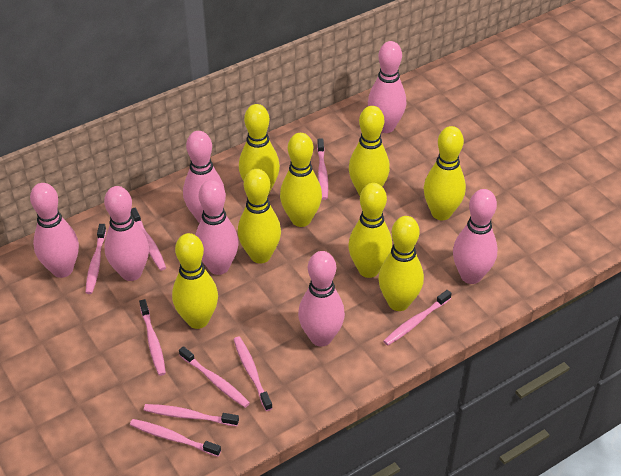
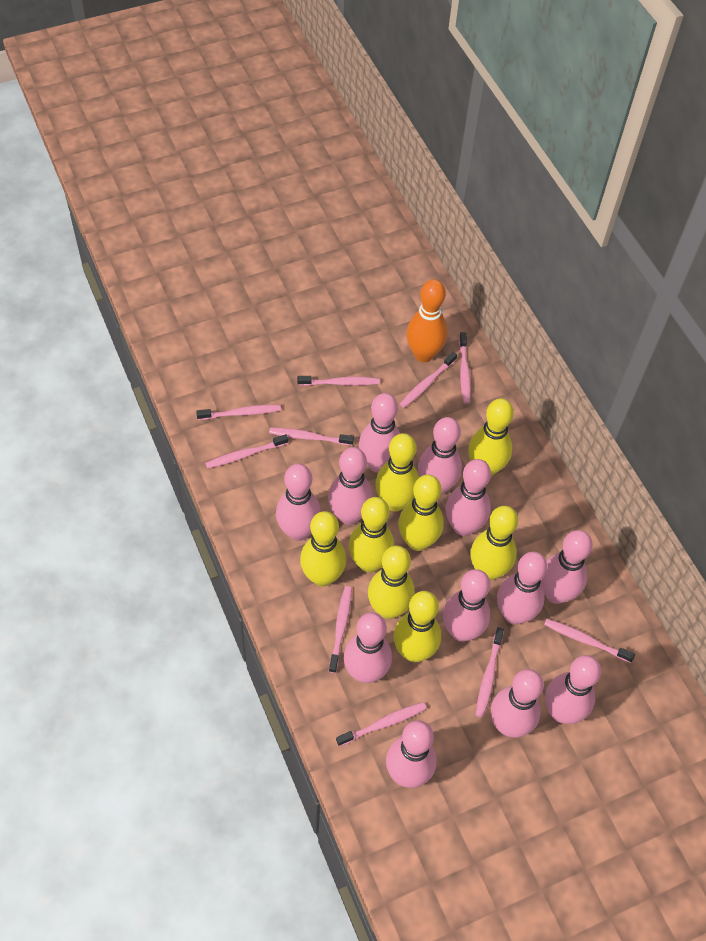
orange bowling pin: 0 -> 1
pink bowling pin: 7 -> 12
pink toothbrush: 9 -> 10

